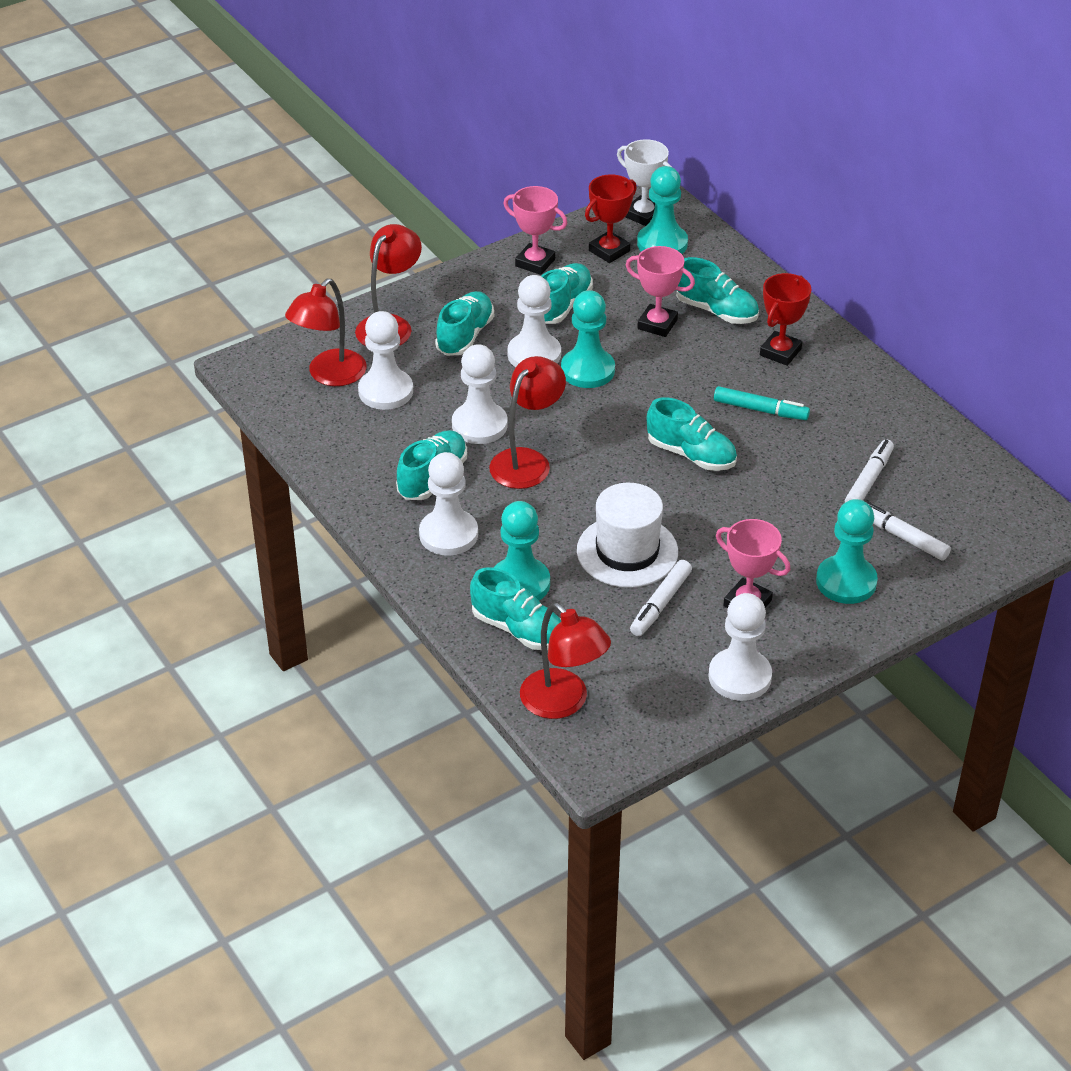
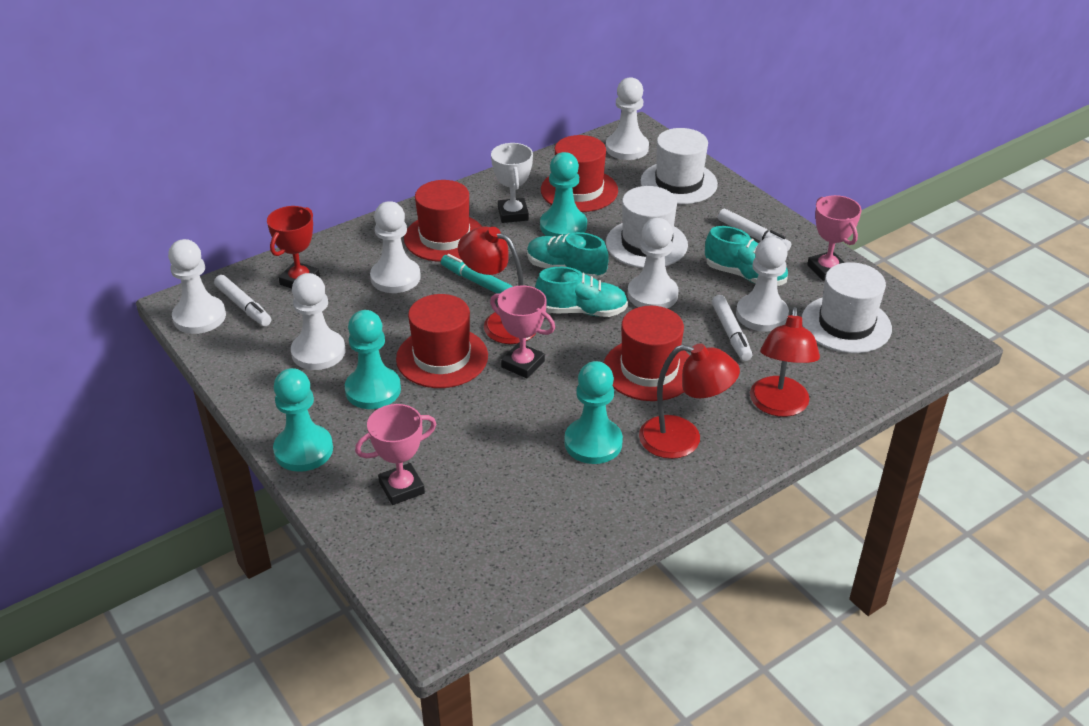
red hat: 0 -> 4
red lamp: 4 -> 3
red trophy: 2 -> 1
turquoise shoe: 6 -> 3
white hat: 1 -> 3
white pawn: 5 -> 6

